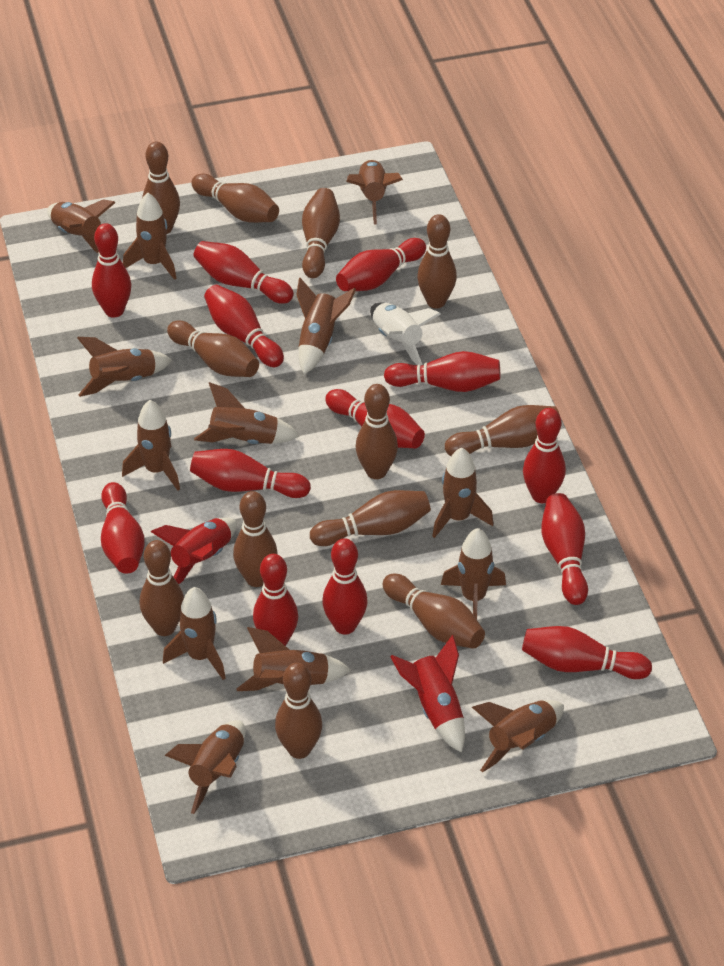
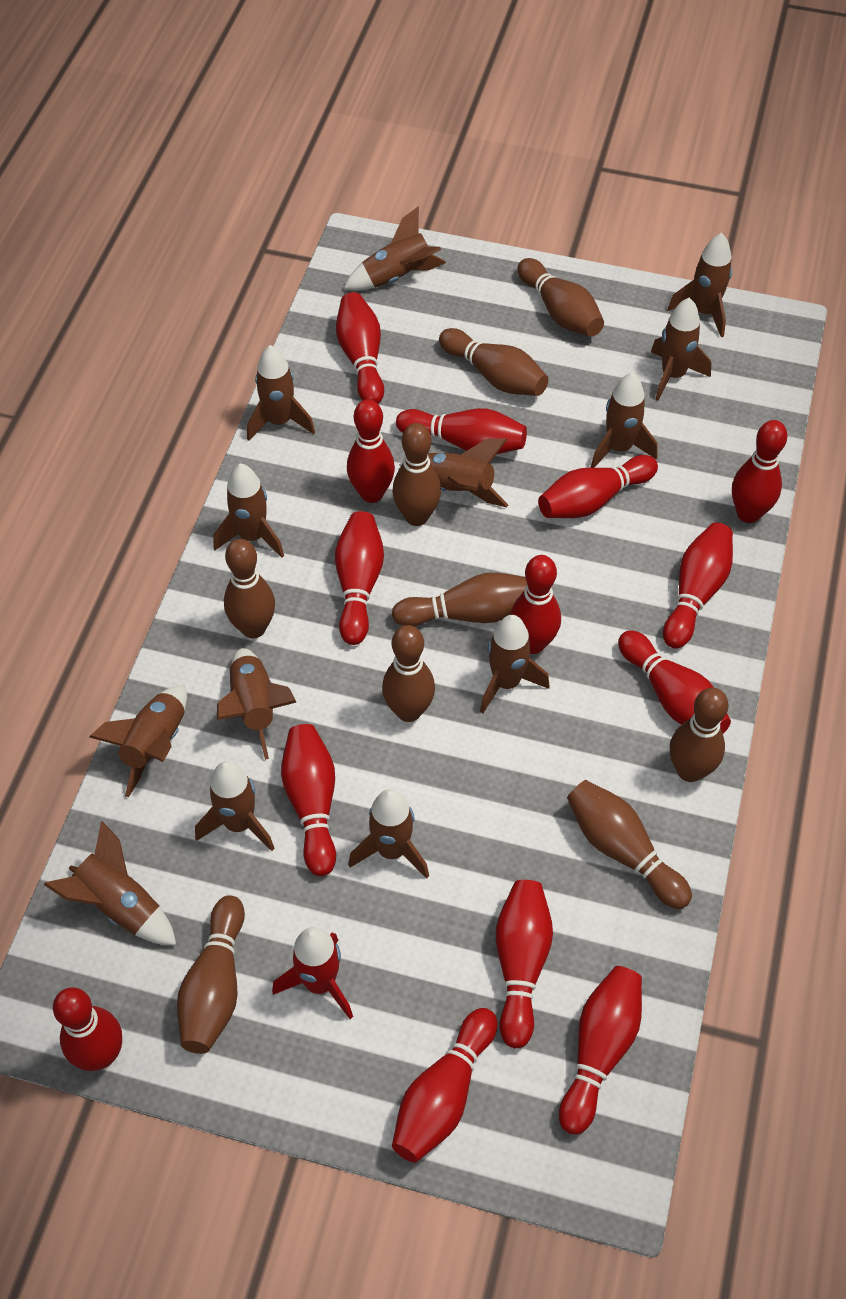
brown bowling pin: 12 -> 9
red bowling pin: 13 -> 14
red rocket: 2 -> 1
white rocket: 1 -> 0

